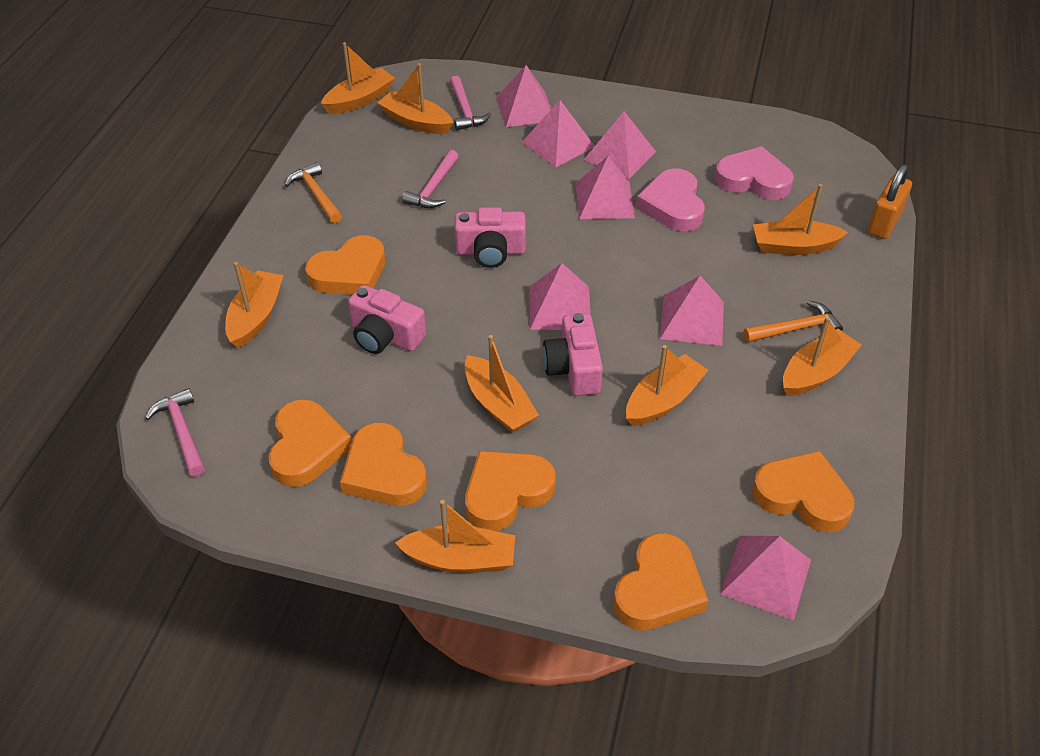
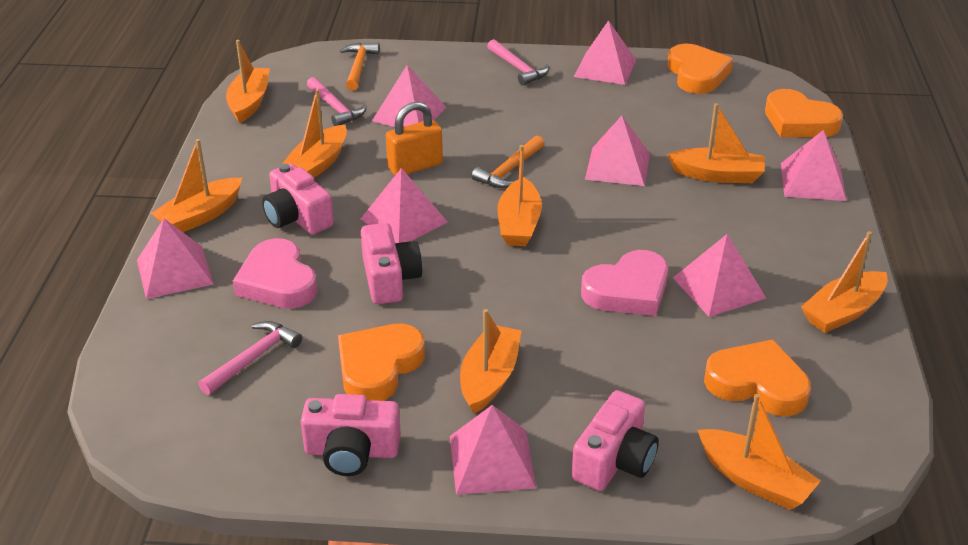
orange heart: 6 -> 4
pink camera: 3 -> 4
pink pyramid: 7 -> 8

